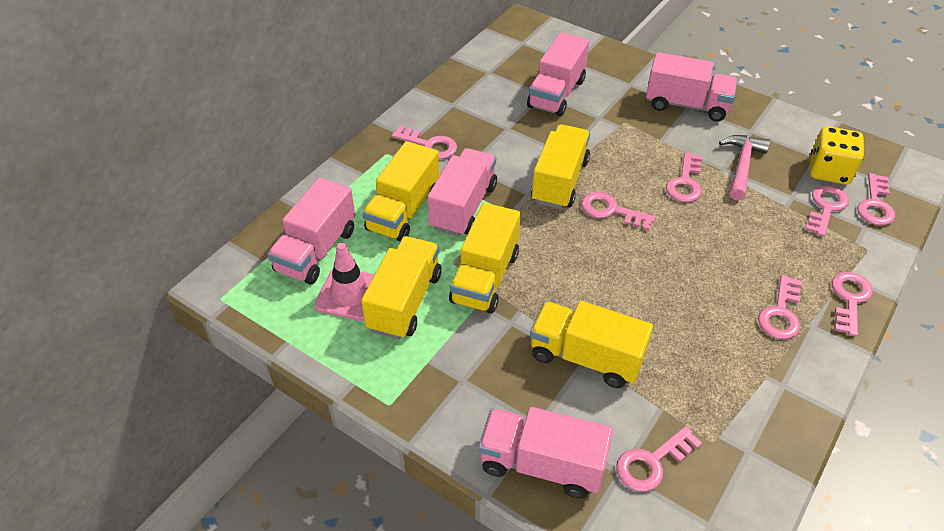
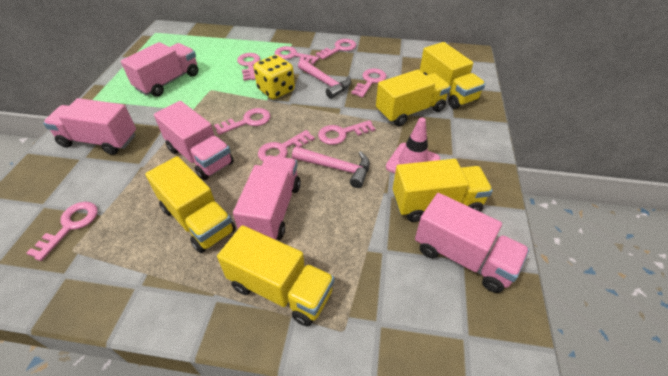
pink hammer: 1 -> 2

